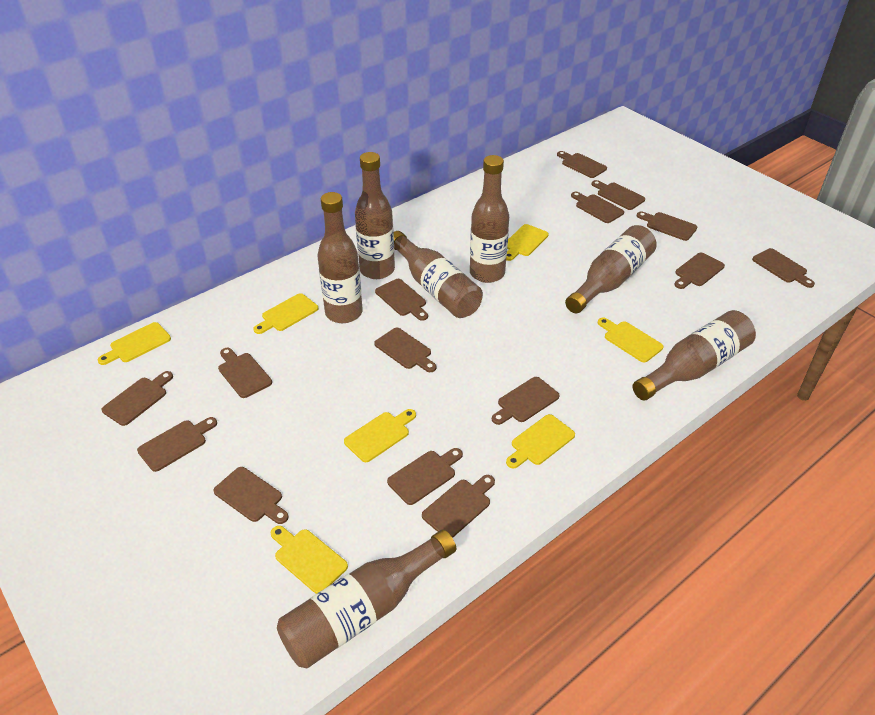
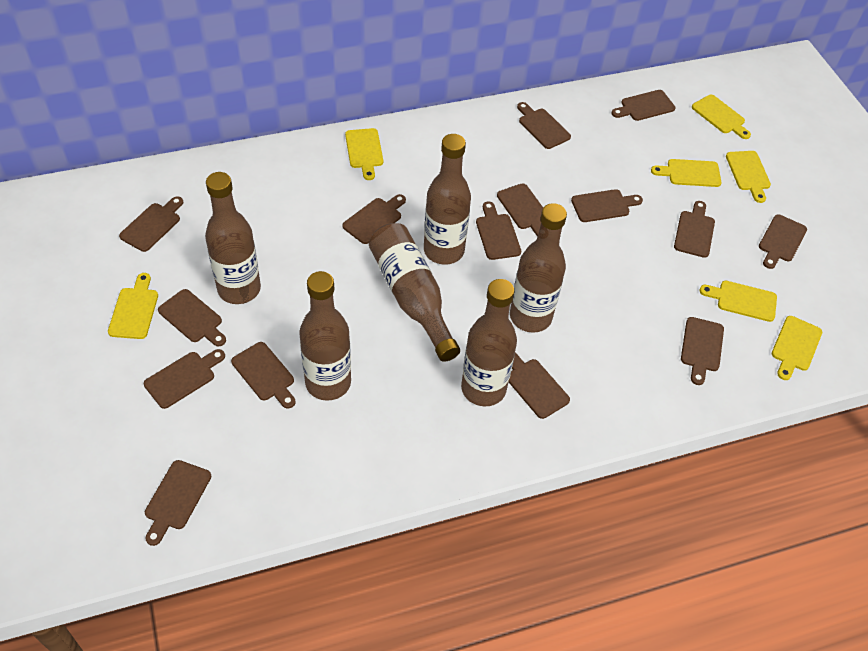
brown bottle: 7 -> 6

